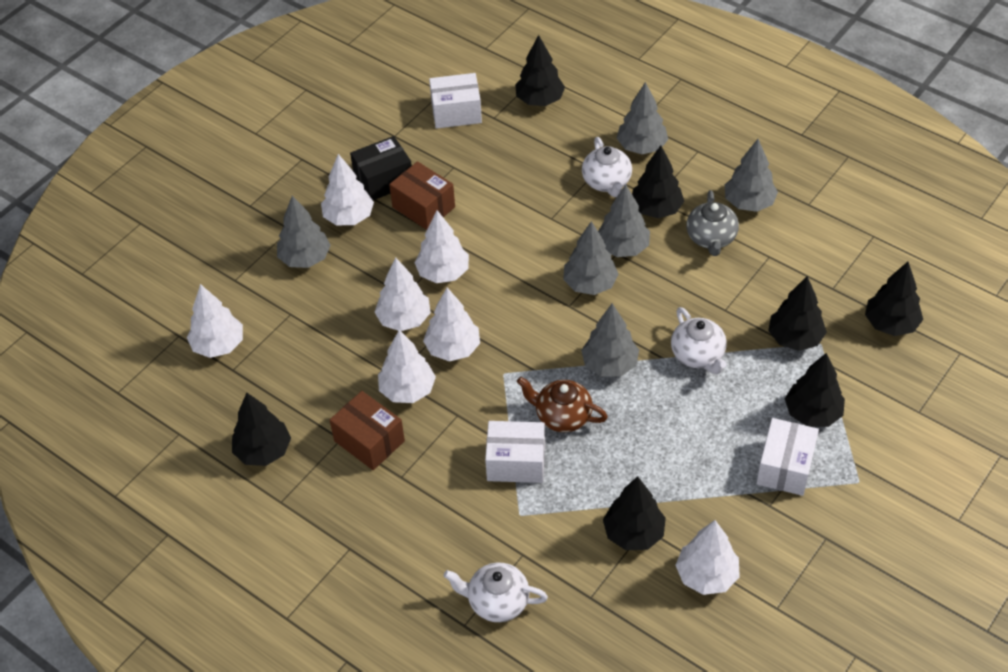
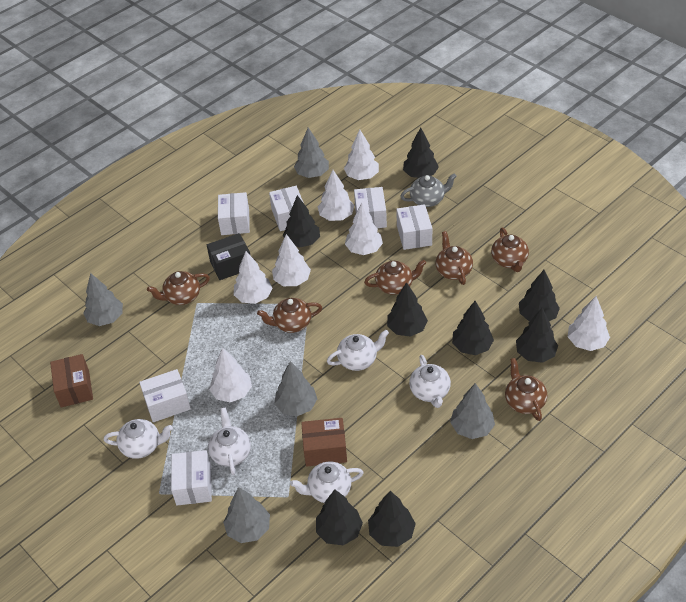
black tree: 7 -> 8
brown teapot: 1 -> 6
grey tree: 6 -> 5
white box: 3 -> 6
white teapot: 3 -> 5

